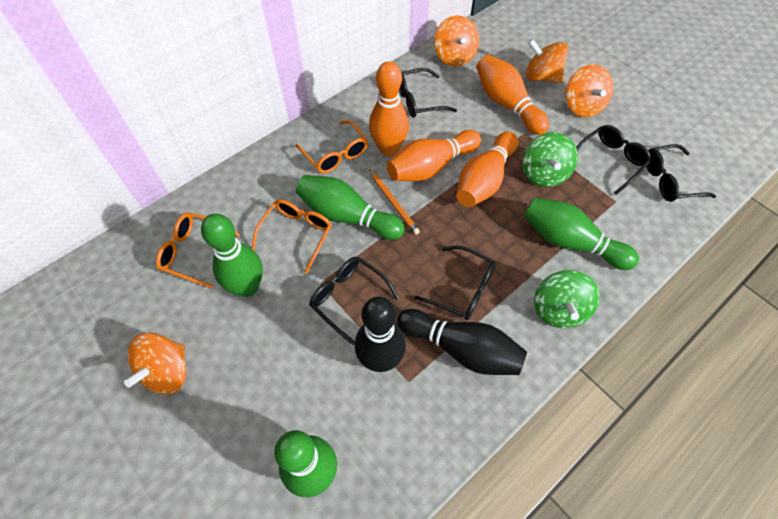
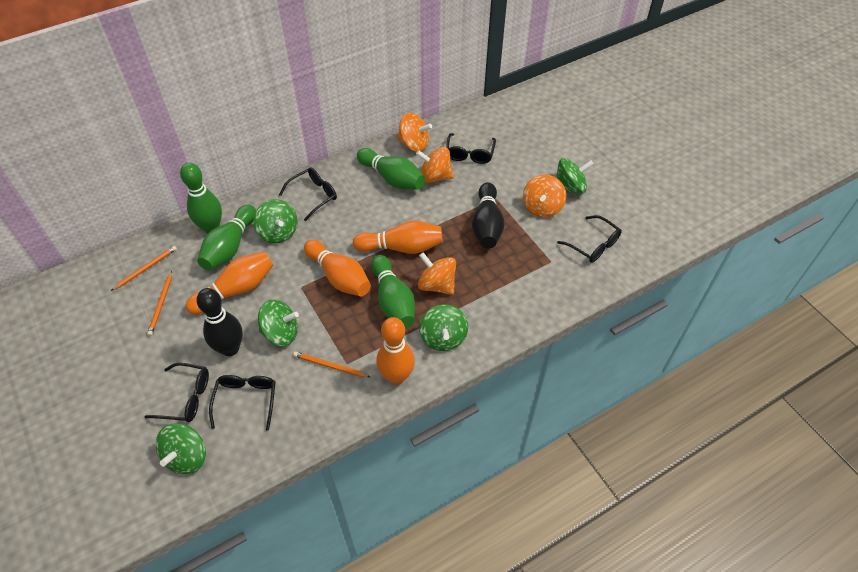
green spinning top: 2 -> 5
orange glasses: 3 -> 0
orange pencil: 1 -> 3

